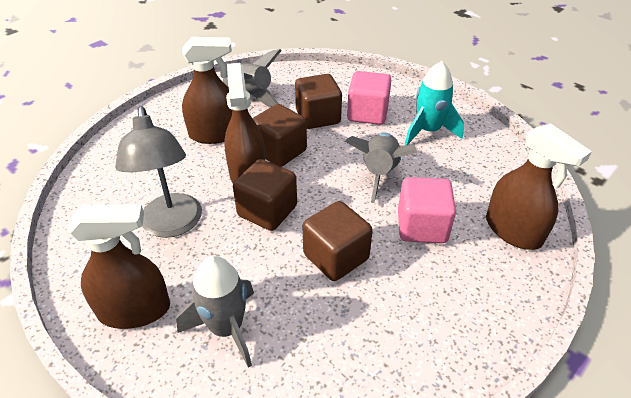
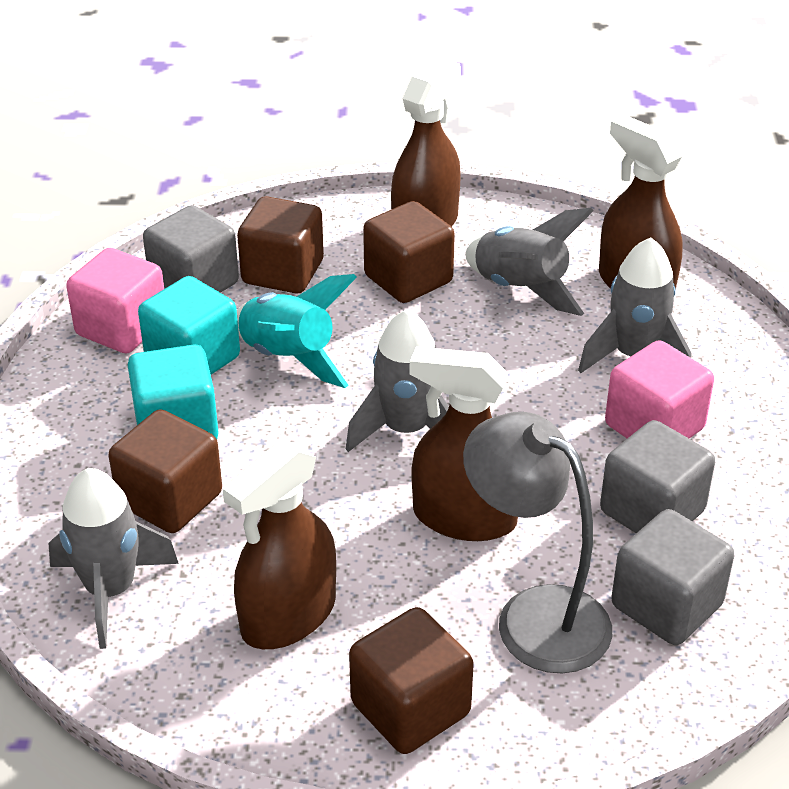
grey cube: 0 -> 3
grey rocket: 3 -> 4
turquoise cube: 0 -> 2

